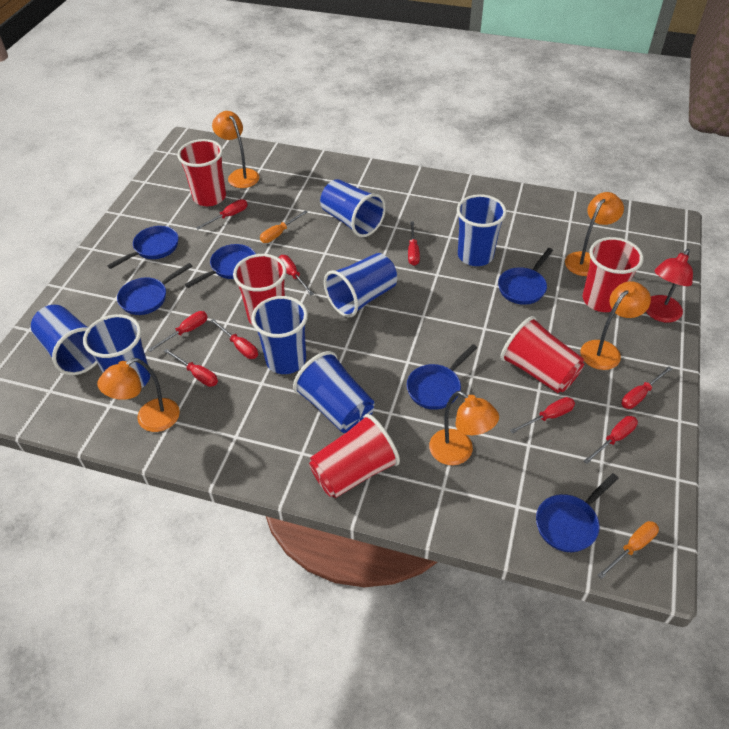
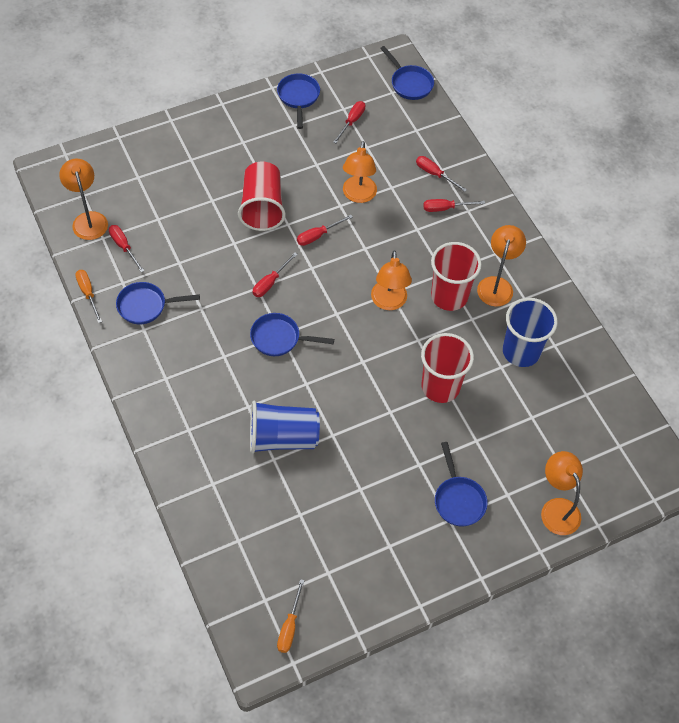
blue cup: 7 -> 2
blue pan: 6 -> 5
red cup: 5 -> 3
red lamp: 1 -> 0
red screwdriver: 9 -> 6

